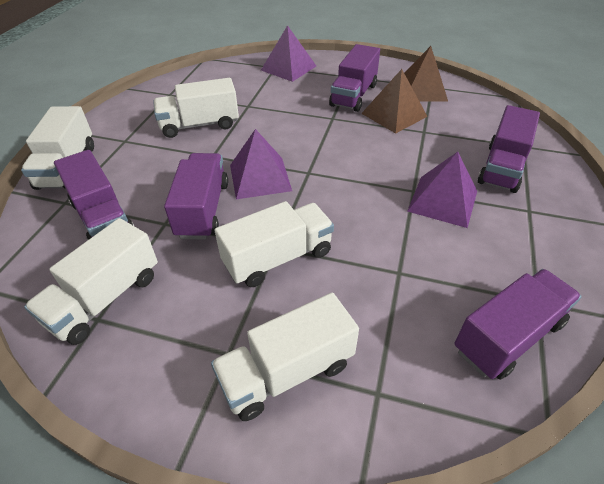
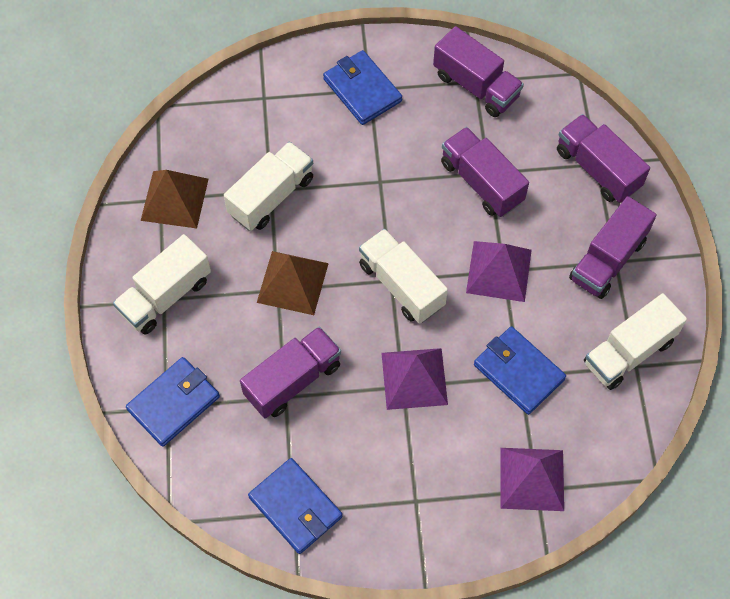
blue wallet: 0 -> 4
white truck: 5 -> 4

